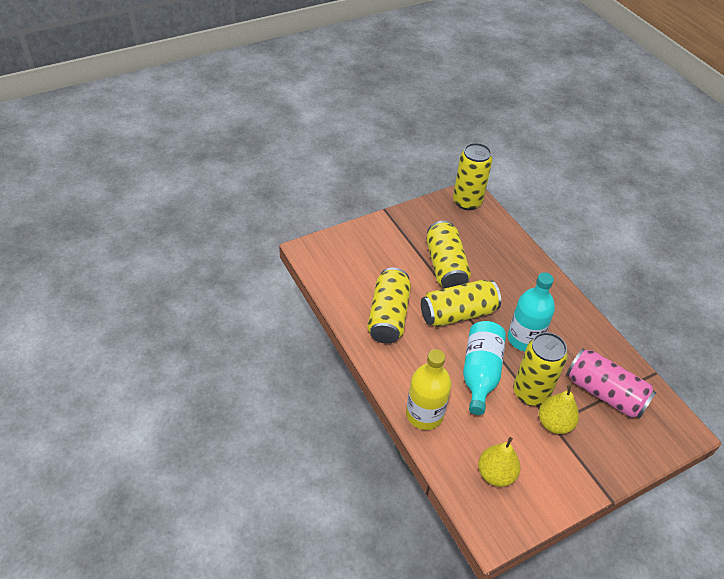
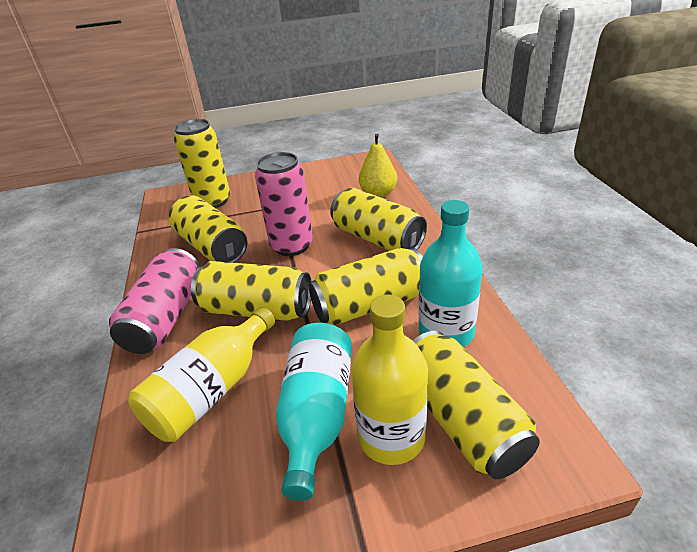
pink can: 1 -> 2
yellow bottle: 1 -> 2
yellow can: 5 -> 6
yellow pear: 2 -> 1

